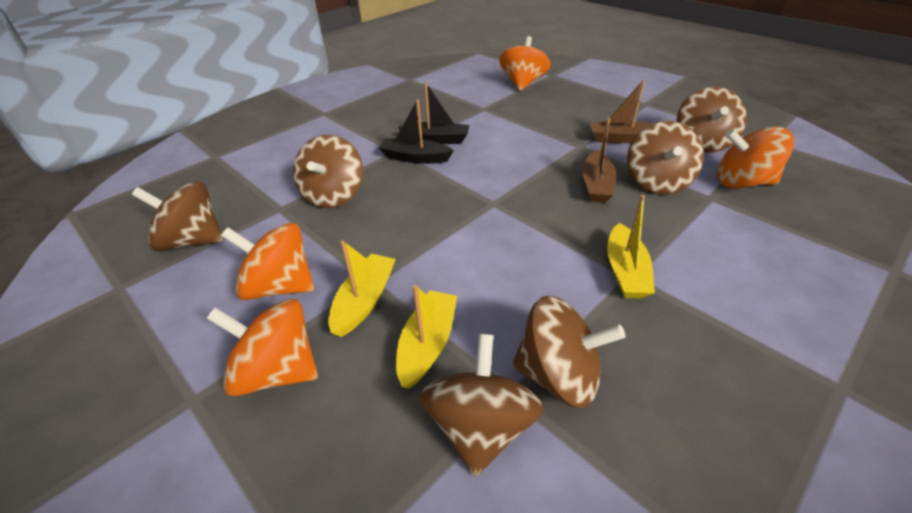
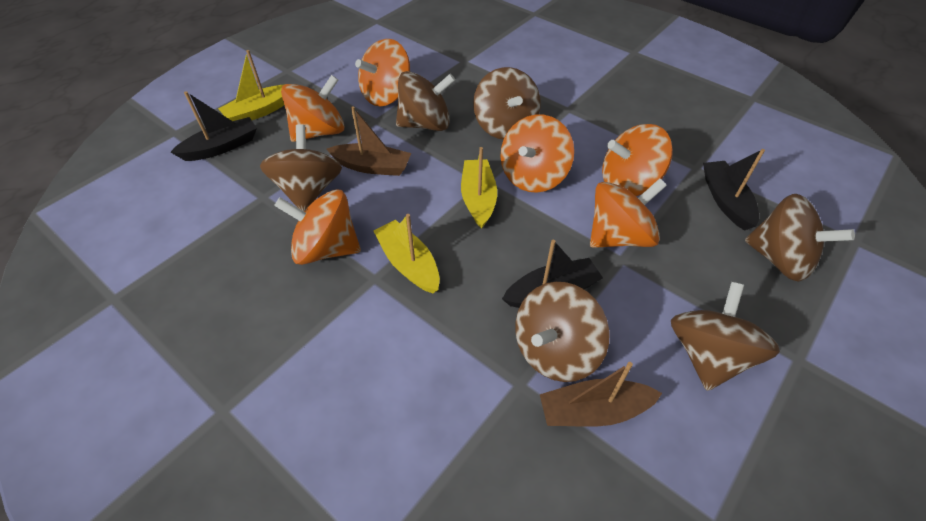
black boat: 2 -> 3
orange spinning top: 4 -> 6

